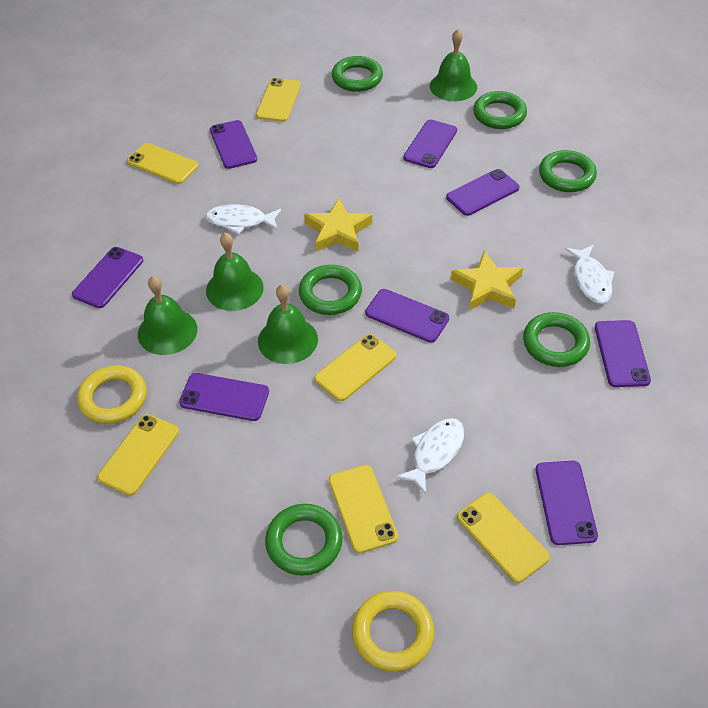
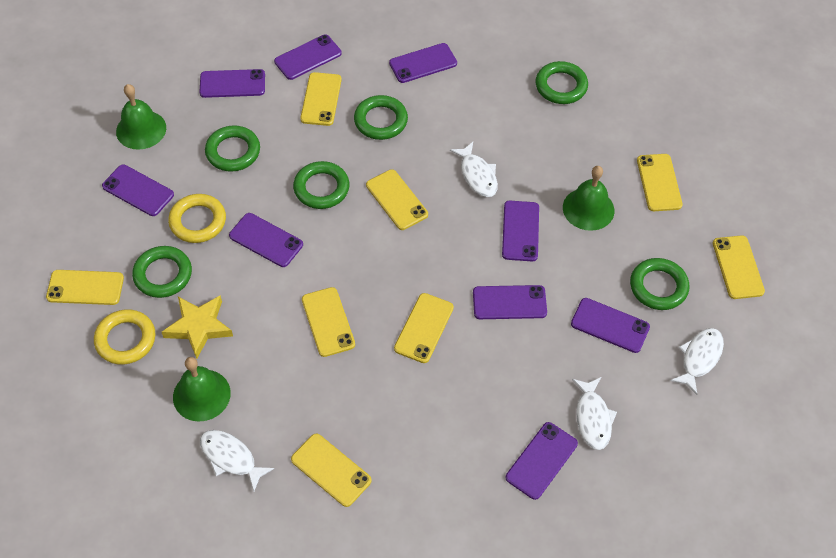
green bell: 4 -> 3
purple phone: 8 -> 9
white fish: 3 -> 4
yellow phone: 6 -> 8
yellow star: 2 -> 1

